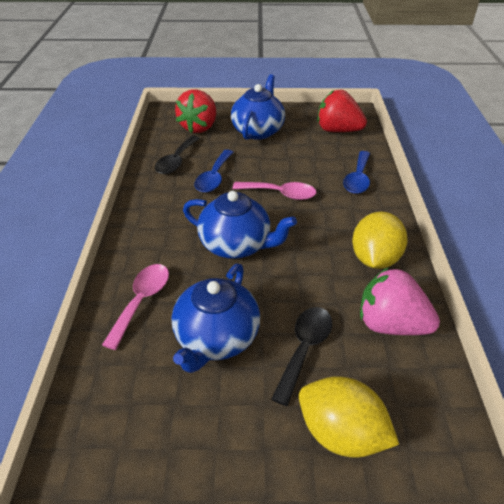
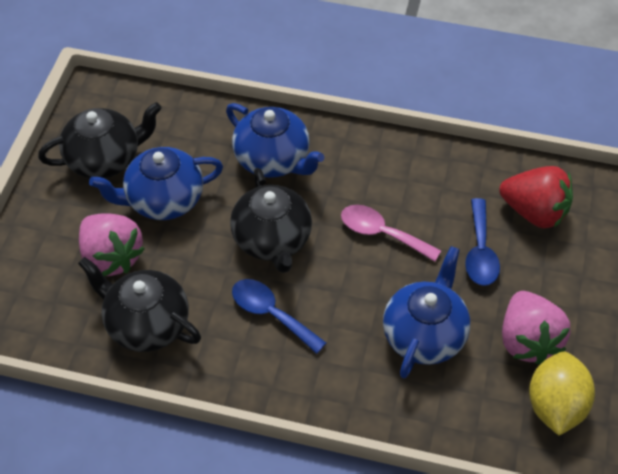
black spoon: 2 -> 0
black teapot: 0 -> 3
pink spoon: 2 -> 1
pink strawberry: 1 -> 2
red strawberry: 2 -> 1
yellow lemon: 2 -> 1

